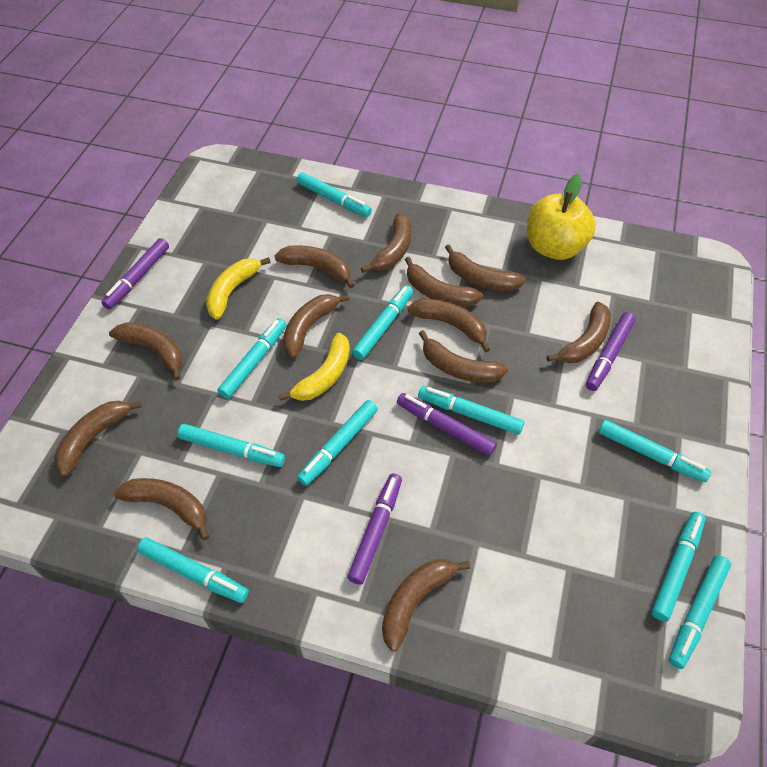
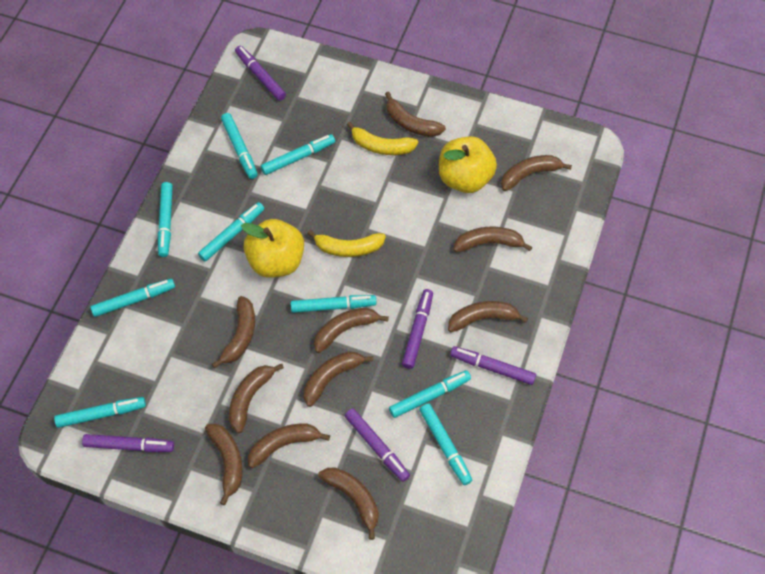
brown banana: 12 -> 11
purple marker: 4 -> 5
turquoise marker: 10 -> 9
yellow apple: 1 -> 2

